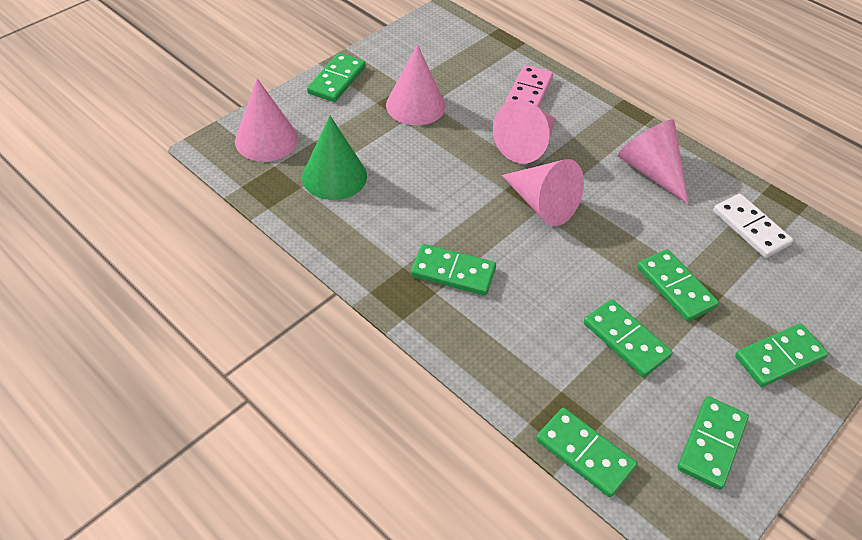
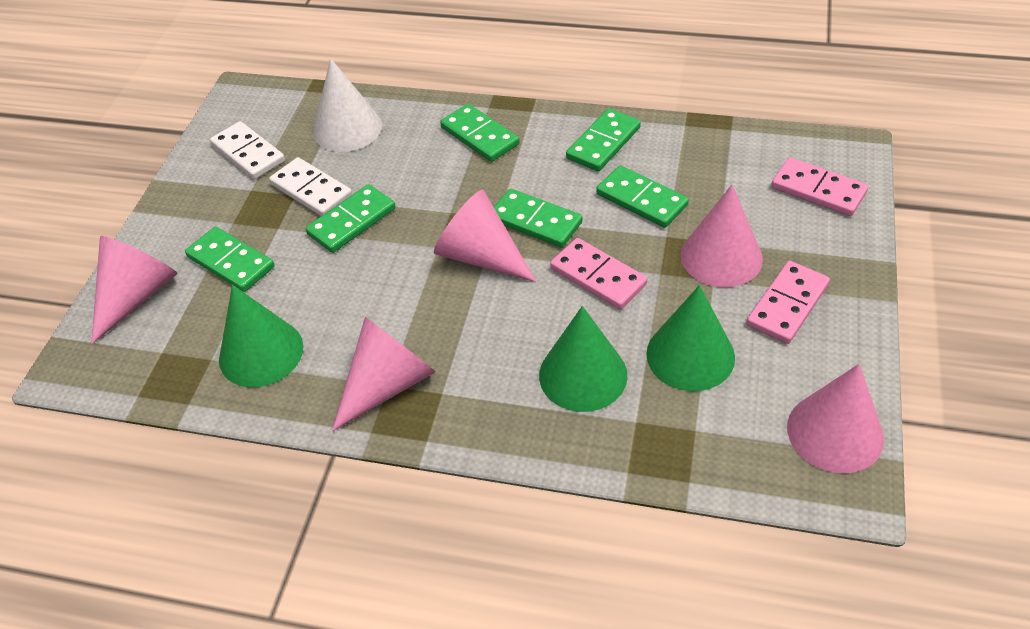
green cone: 1 -> 3
green domino: 7 -> 6
pink domino: 1 -> 3
white cone: 0 -> 1
white domino: 1 -> 2

